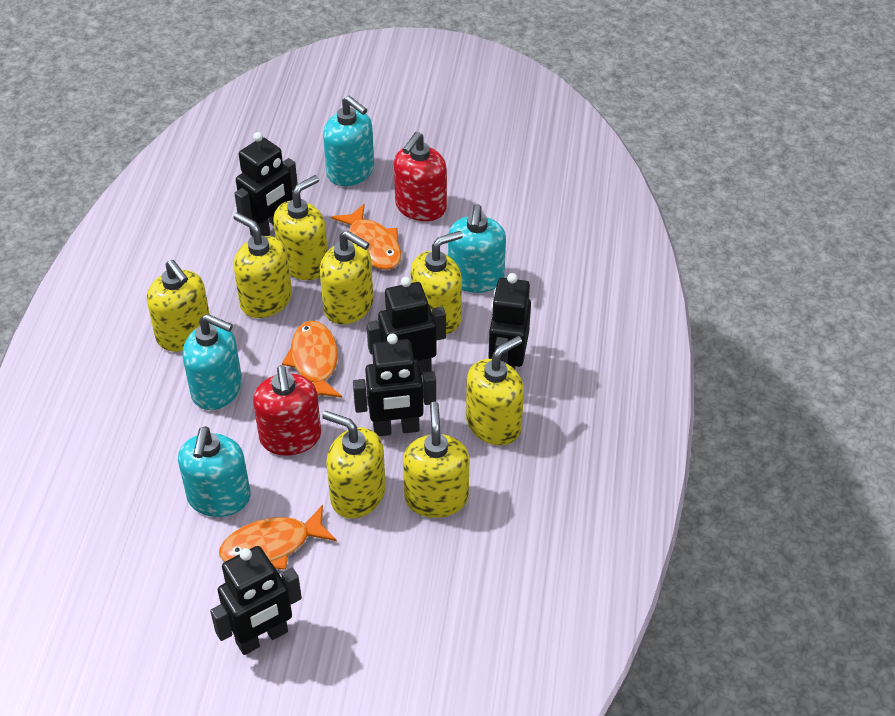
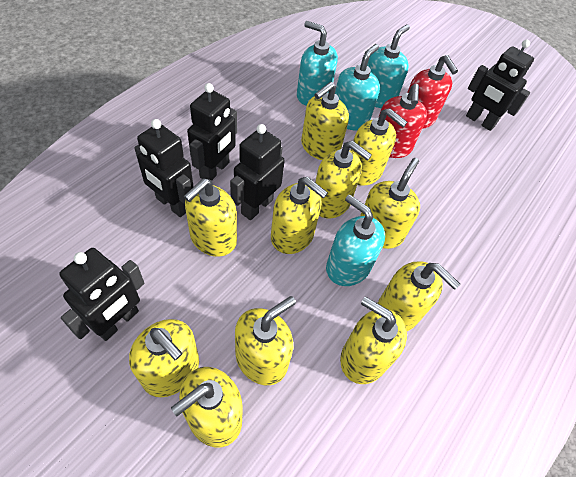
orange fish: 3 -> 0
yellow soap dispenser: 8 -> 11

